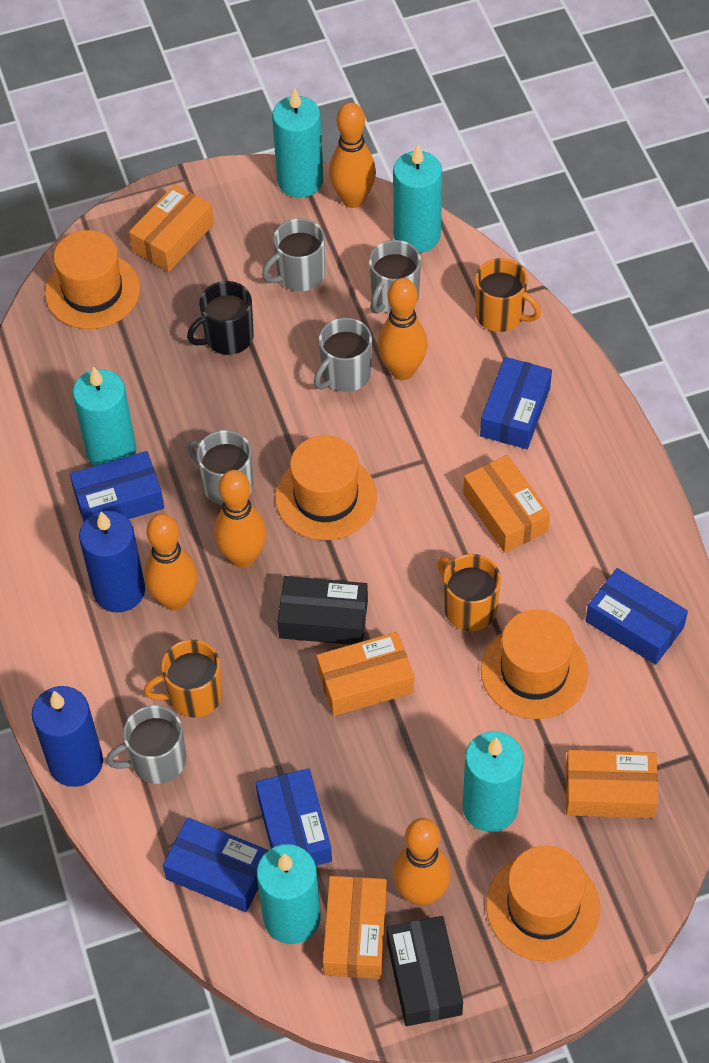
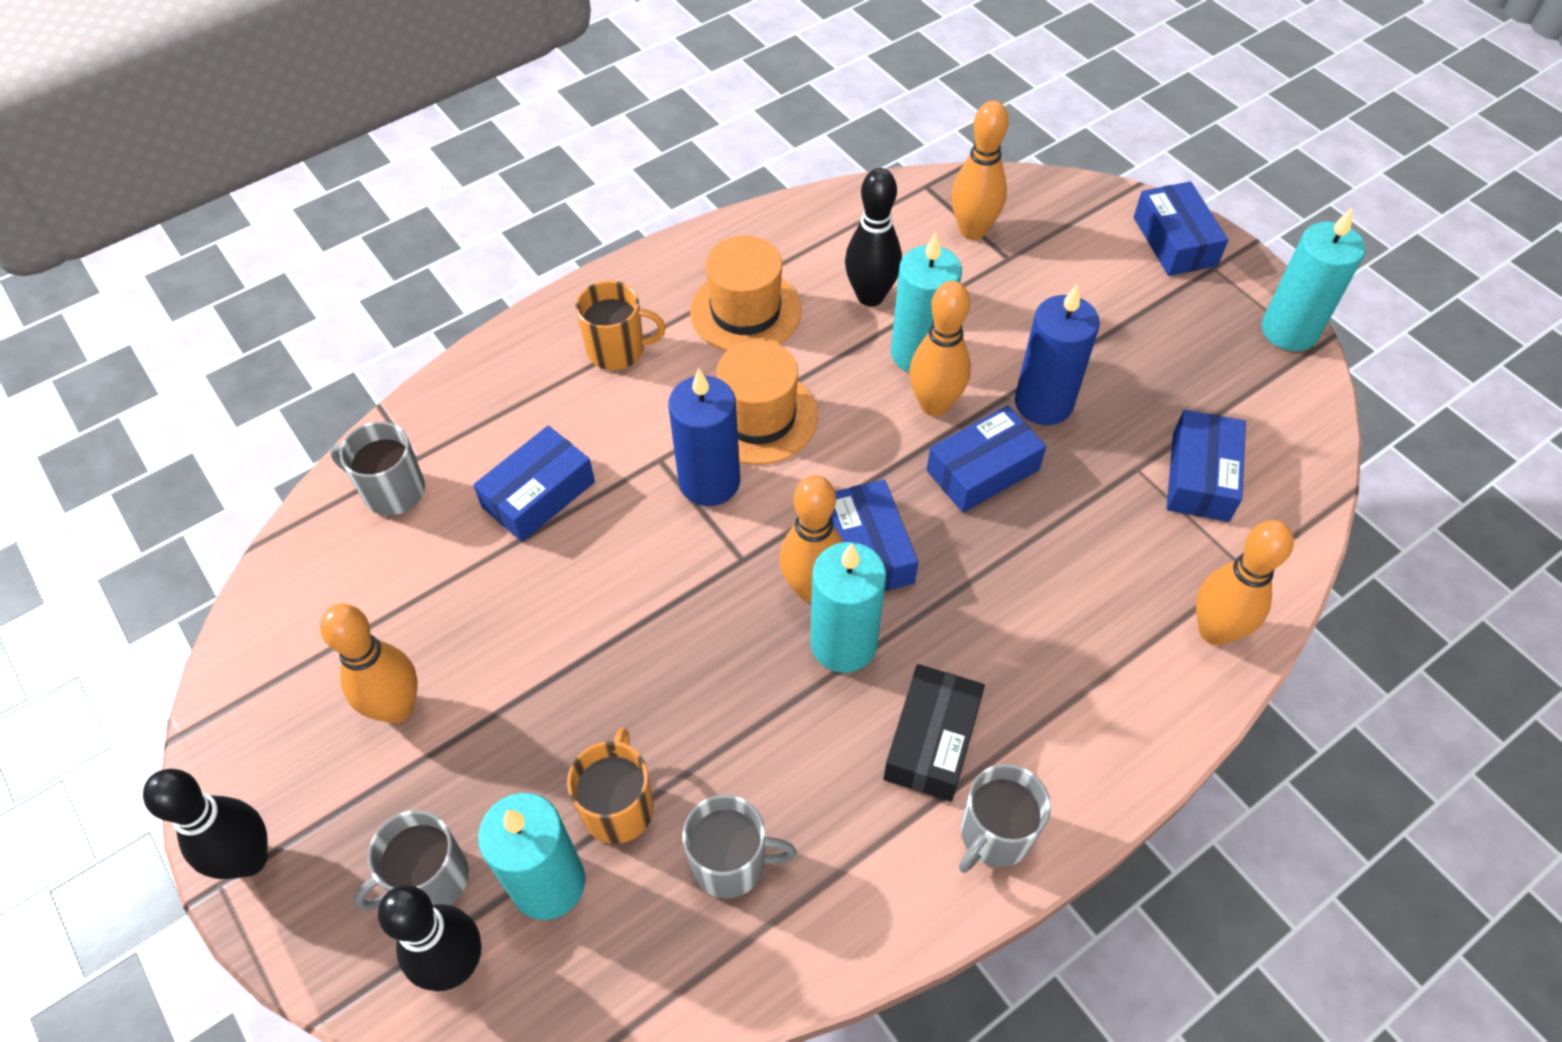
black bowling pin: 0 -> 3
black box: 2 -> 1
black mug: 1 -> 0
grey mug: 5 -> 4
orange box: 5 -> 0
orange hat: 4 -> 2
orange mug: 3 -> 2
turquoise candle: 5 -> 4

